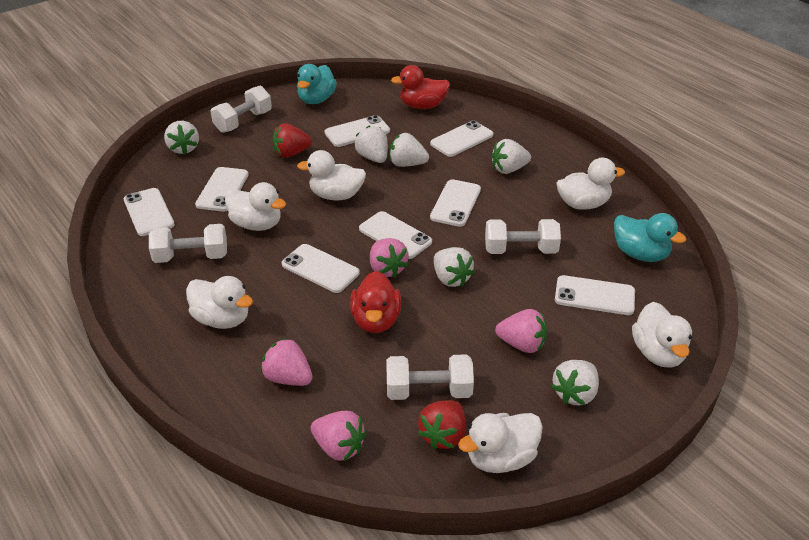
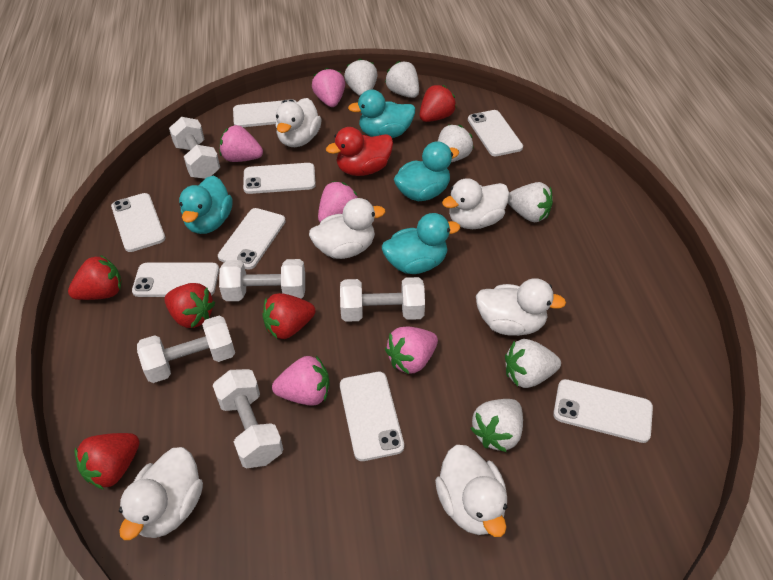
pink strawberry: 4 -> 5
red duck: 2 -> 1
red strawberry: 2 -> 5
turquoise duck: 2 -> 4
white dumbbell: 4 -> 5

